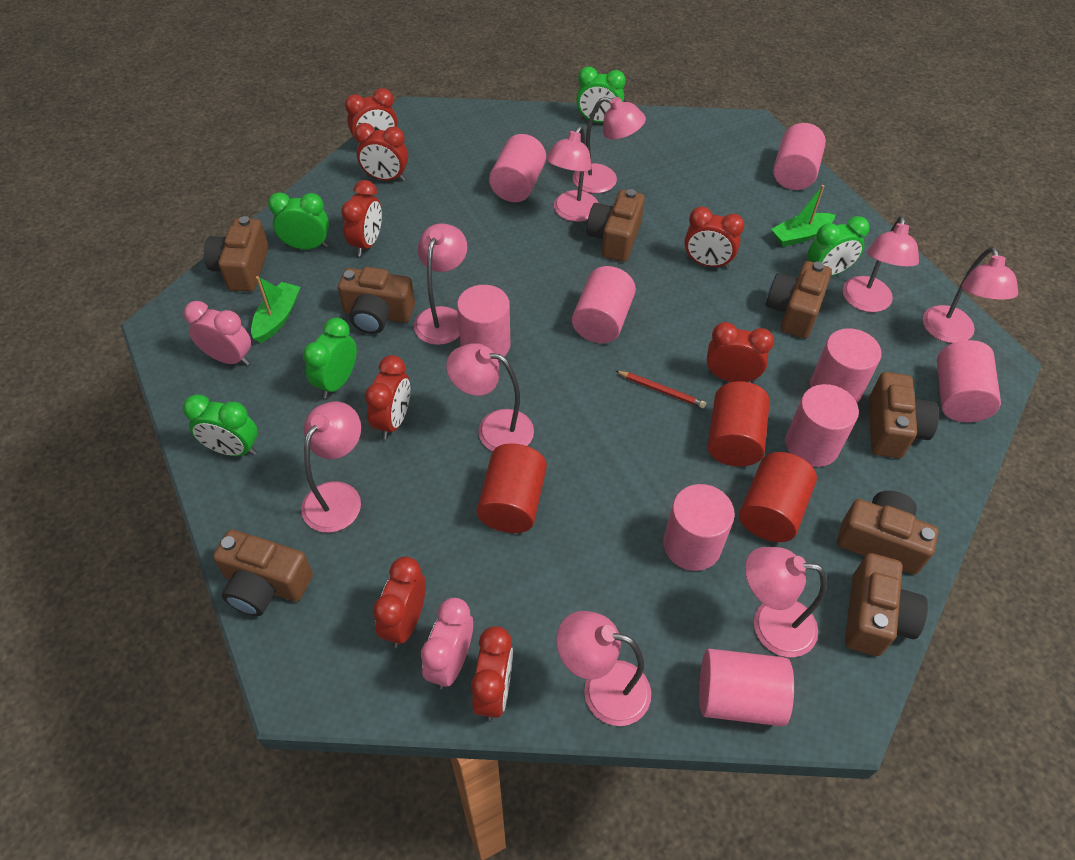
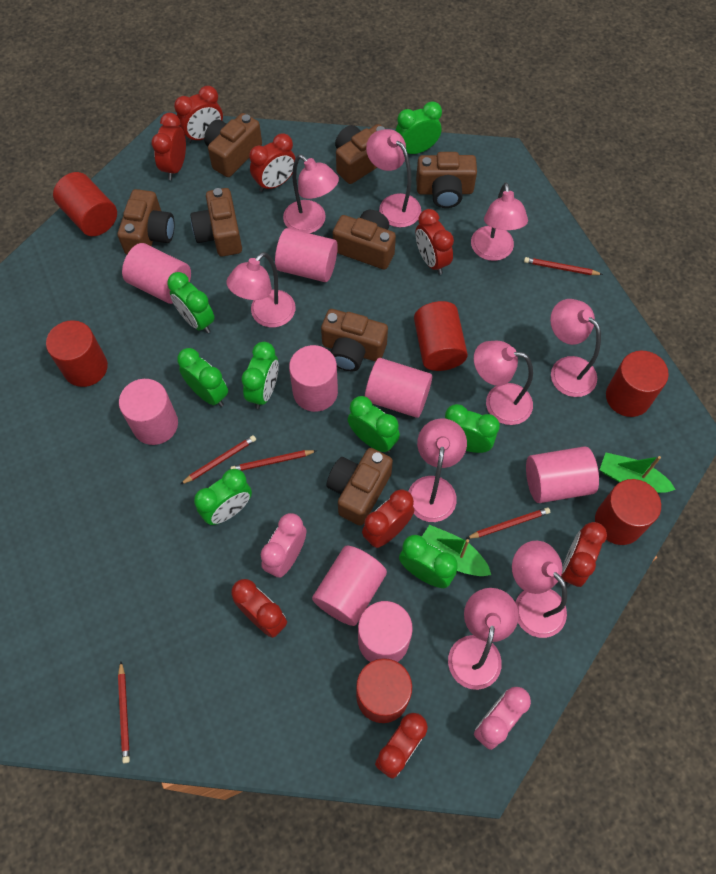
green clock: 5 -> 8
pink cylinder: 9 -> 8
red cylinder: 3 -> 6
red pencil: 1 -> 5

